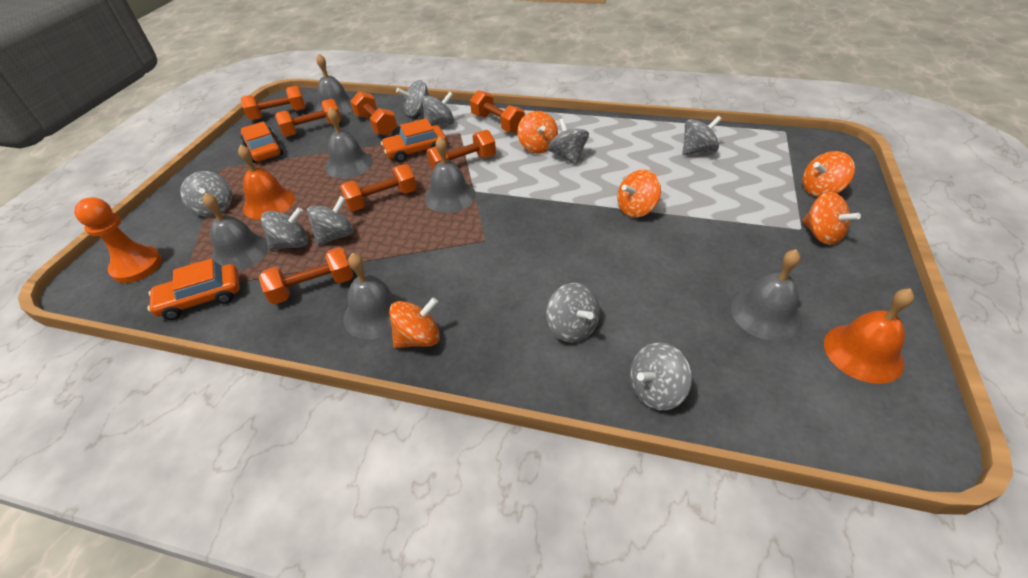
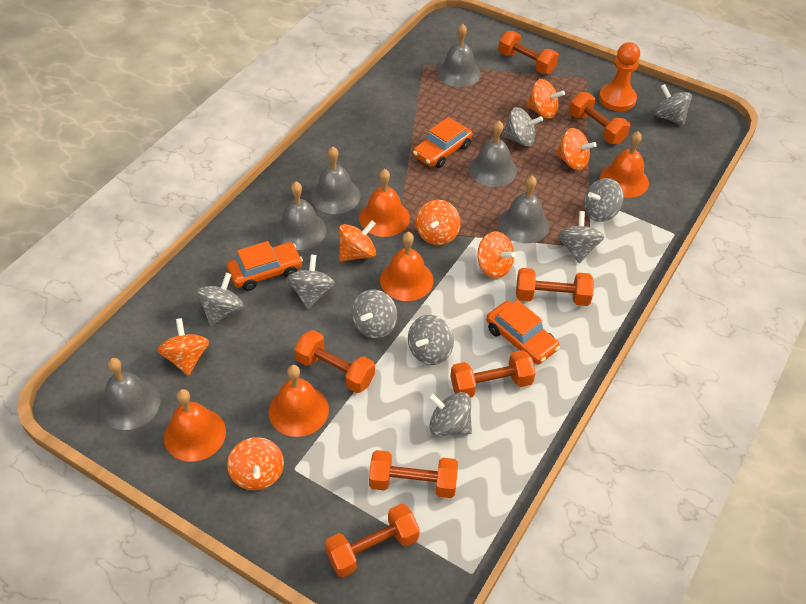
orange bell: 2 -> 5
orange spinning top: 5 -> 7

